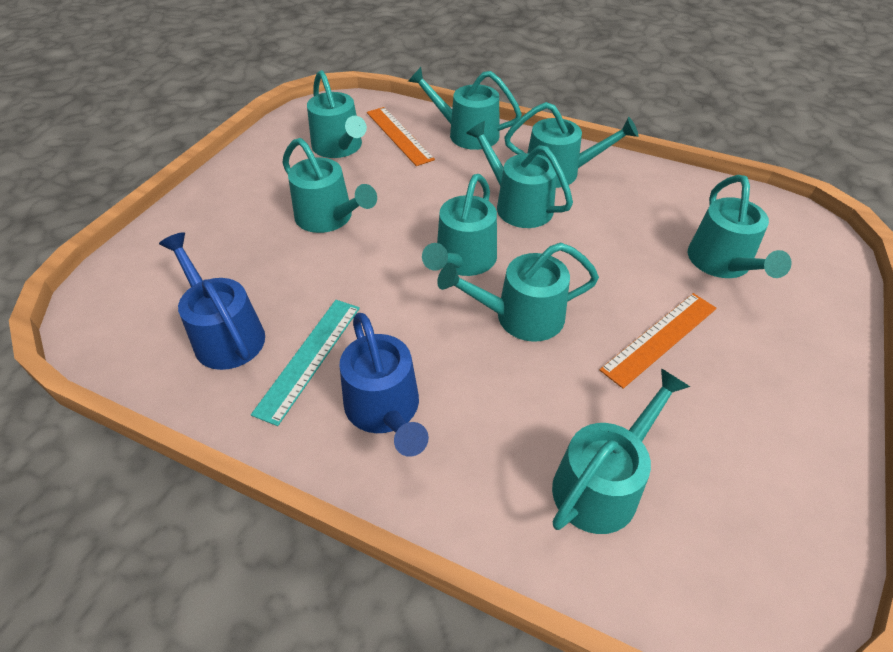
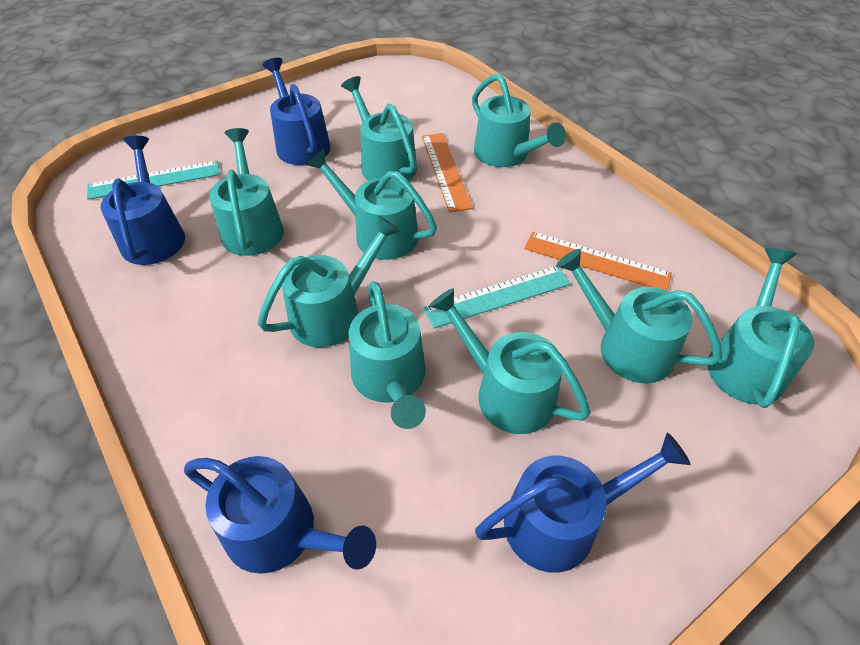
blue watering can: 2 -> 4
turquoise ruler: 1 -> 2

